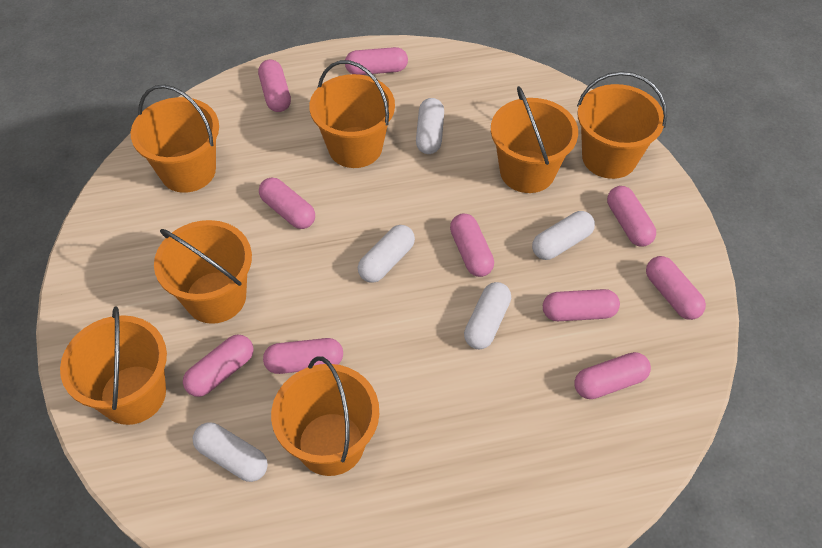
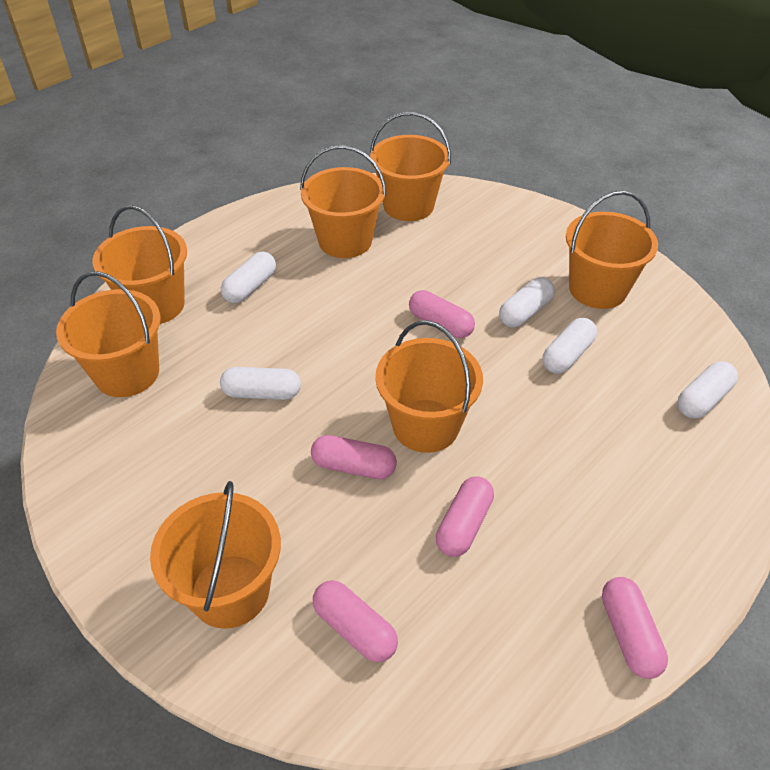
pink capsule: 10 -> 5

